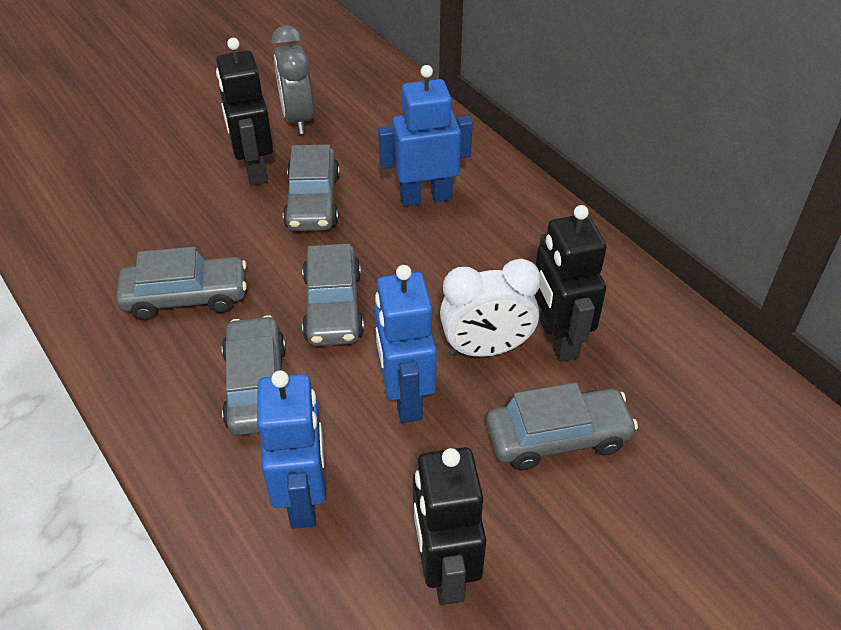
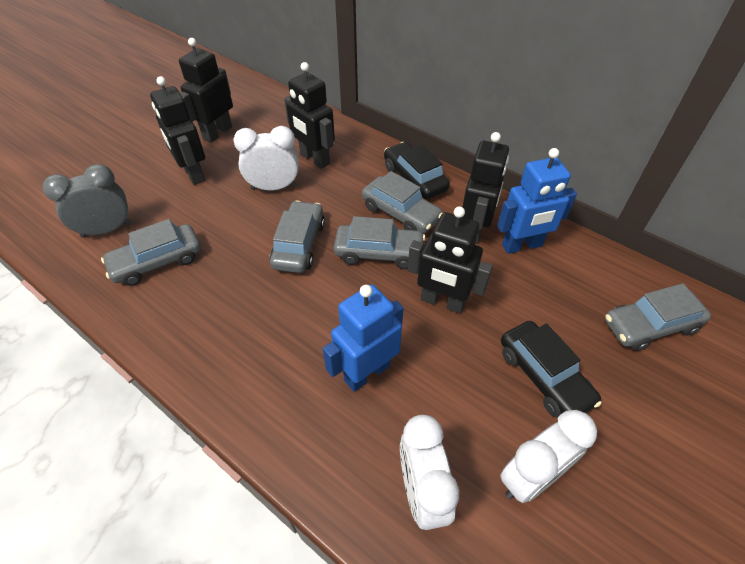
black car: 0 -> 2
black robot: 3 -> 5
blue robot: 3 -> 2
white clock: 1 -> 3

